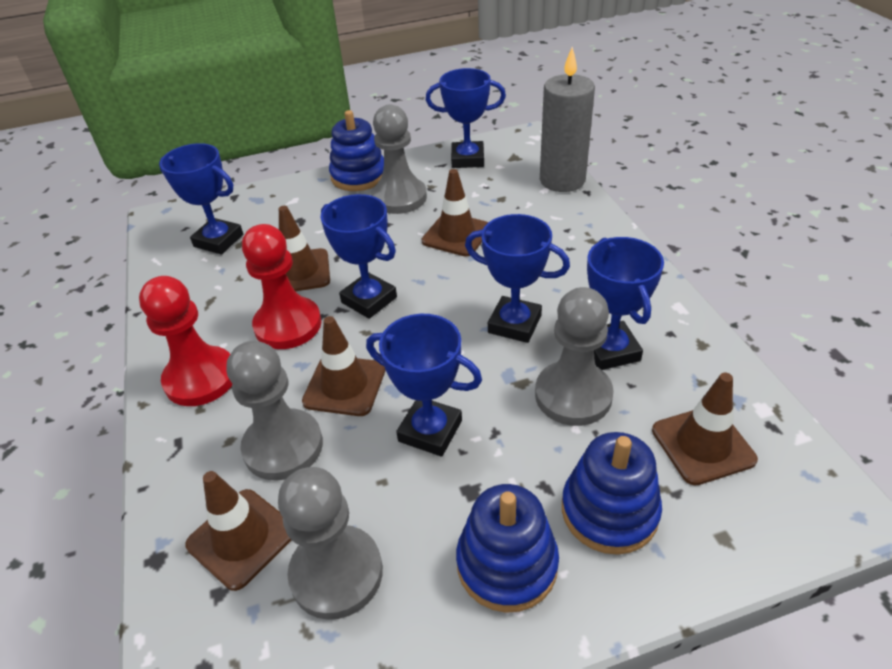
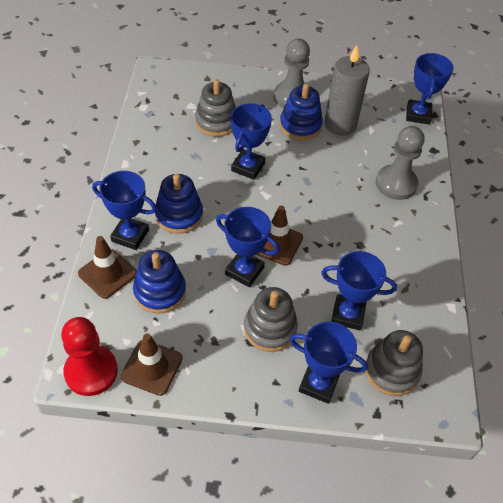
brown traffic cone: 5 -> 3
grey pawn: 4 -> 2
grey stacking toy: 0 -> 3
red pawn: 2 -> 1

